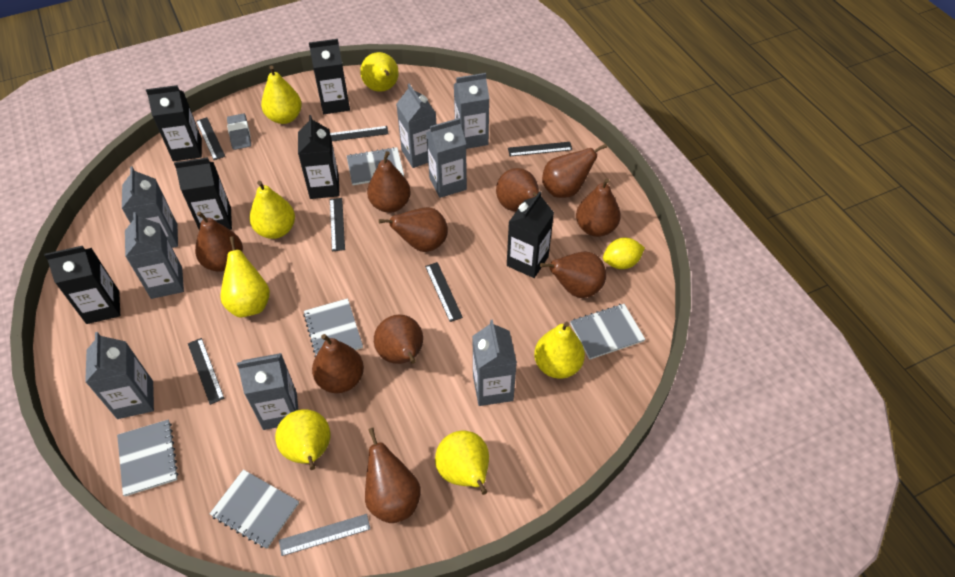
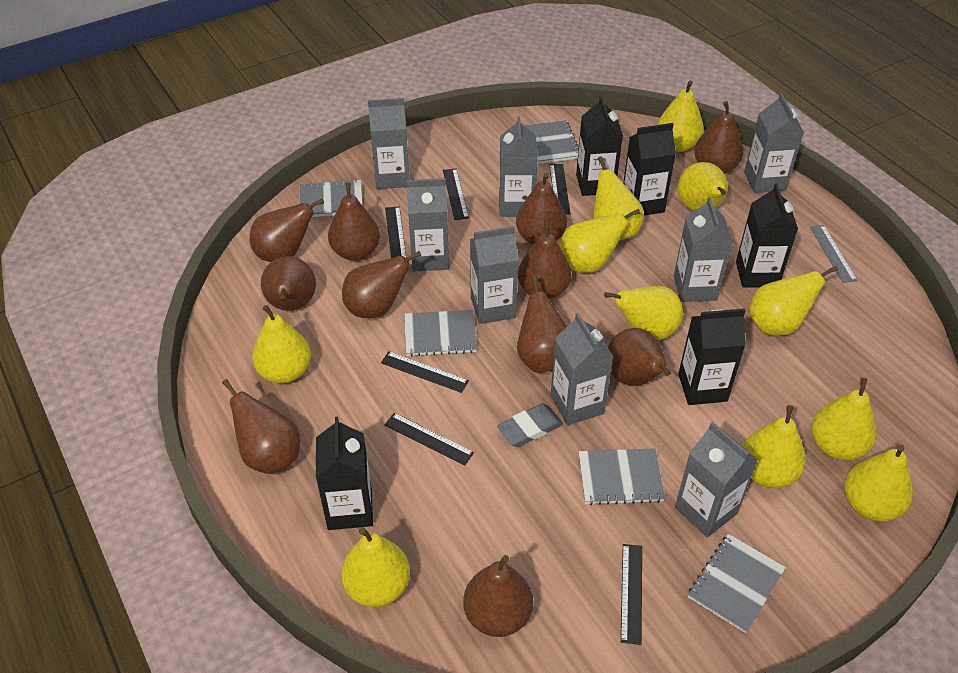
black carton: 6 -> 5
brown pear: 10 -> 11
yellow lemon: 1 -> 0
yellow pear: 7 -> 11

